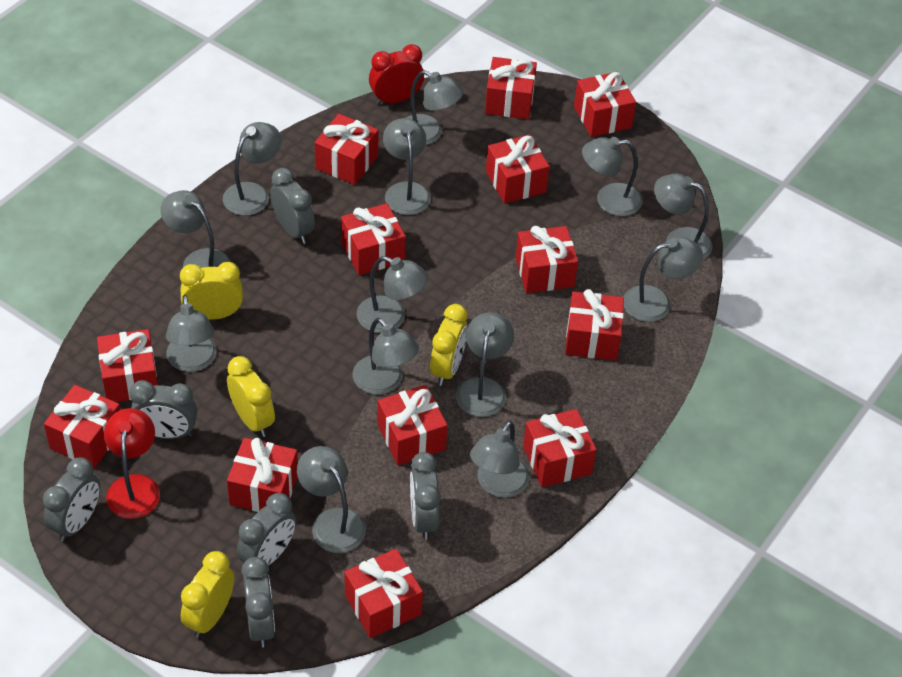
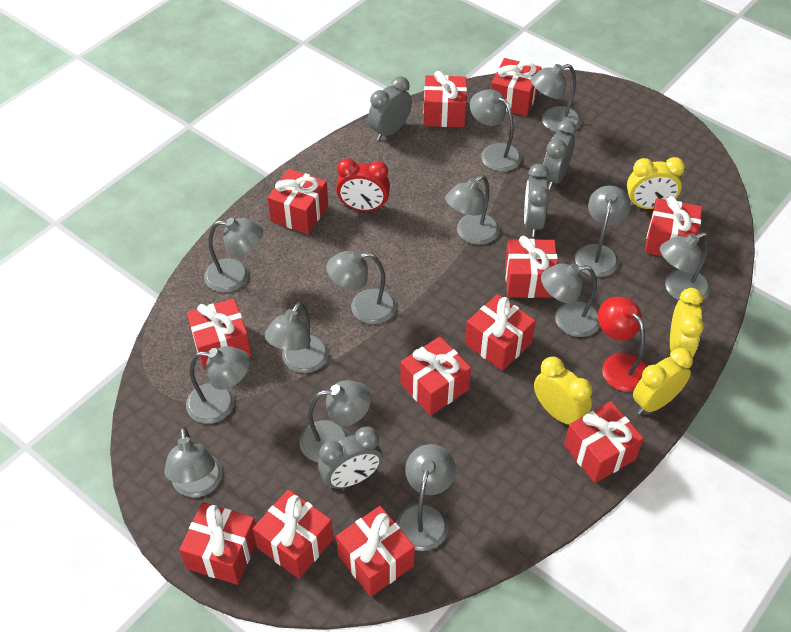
grey clock: 6 -> 4
red gift: 13 -> 12

